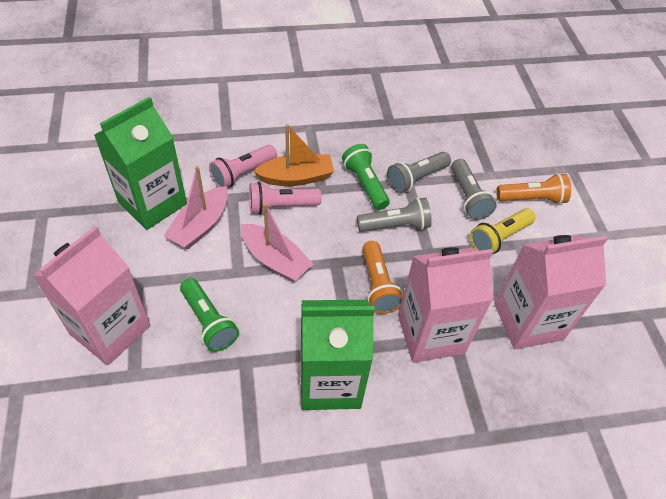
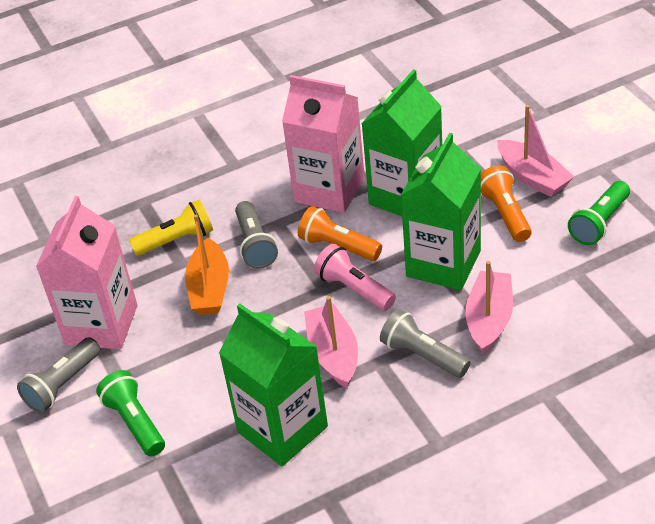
green carton: 2 -> 3
pink boat: 2 -> 3
pink carton: 3 -> 2
pink flashlight: 2 -> 1

